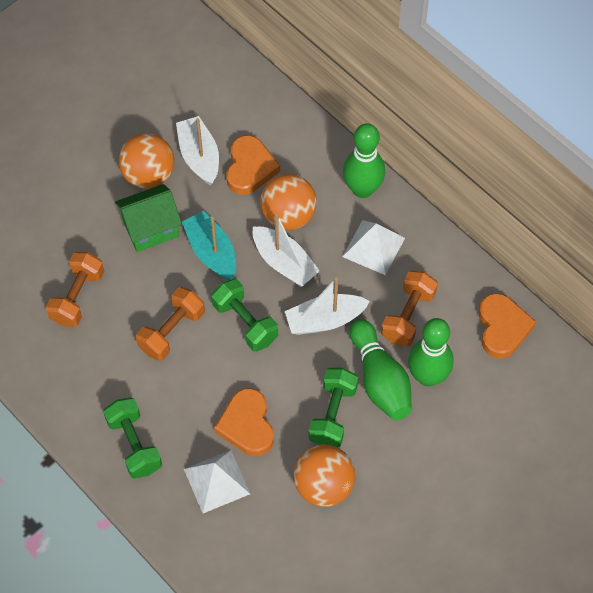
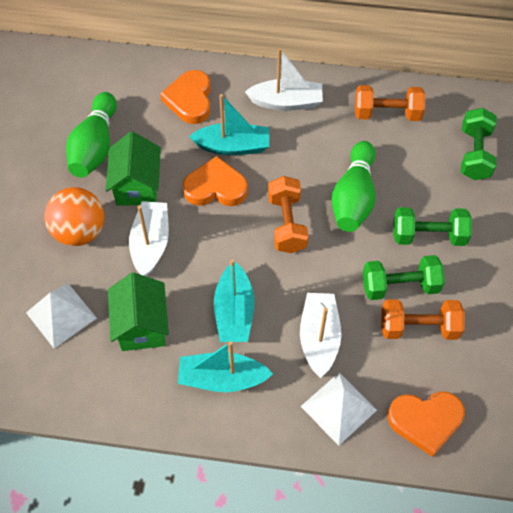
green bowling pin: 3 -> 2
green house: 1 -> 2
orange ball: 3 -> 1
turquoise boat: 1 -> 3

